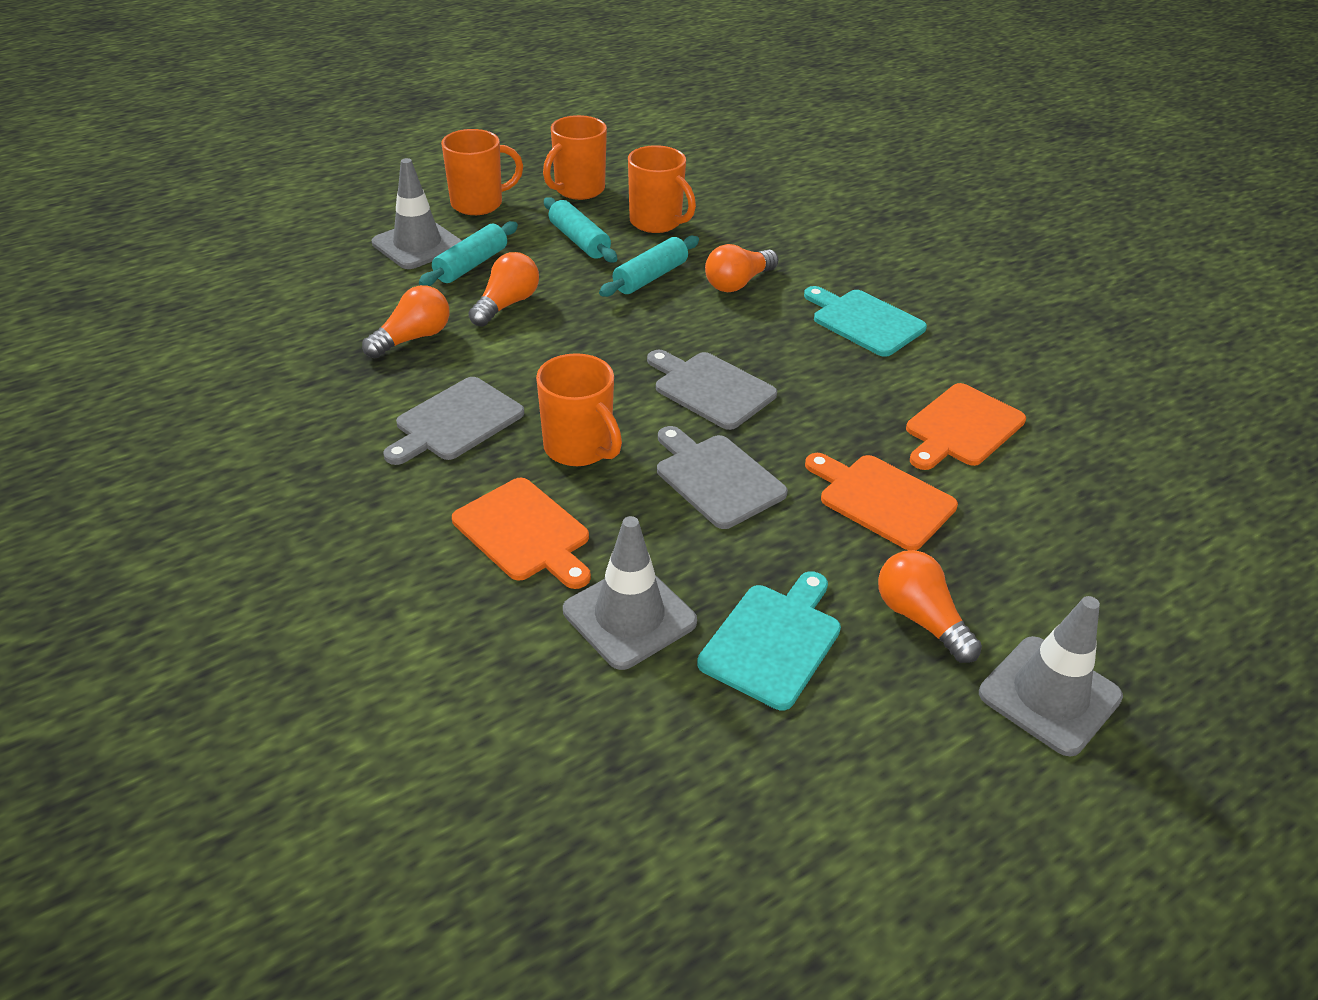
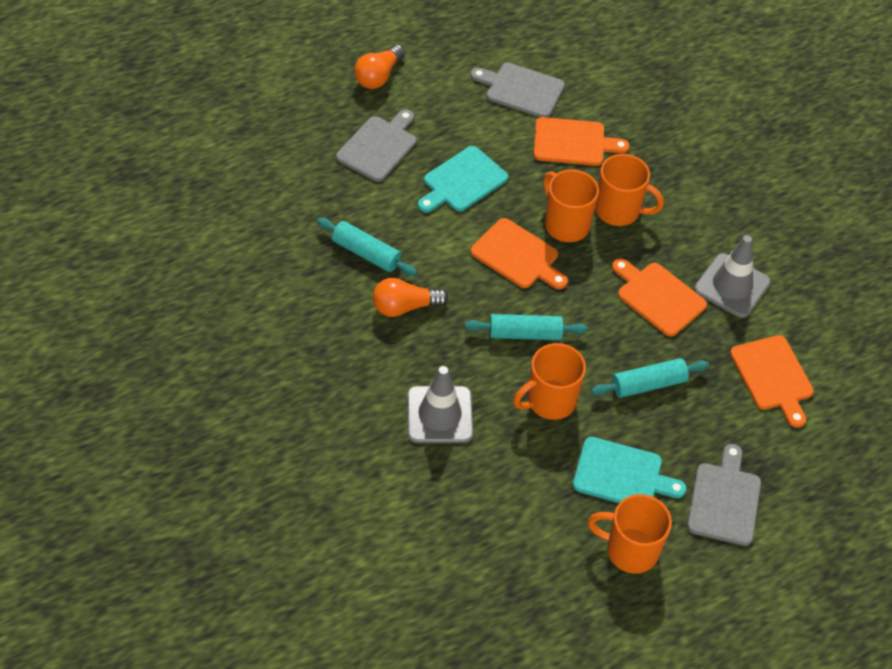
grey traffic cone: 3 -> 2
orange cutting board: 3 -> 4
orange light bulb: 4 -> 2

